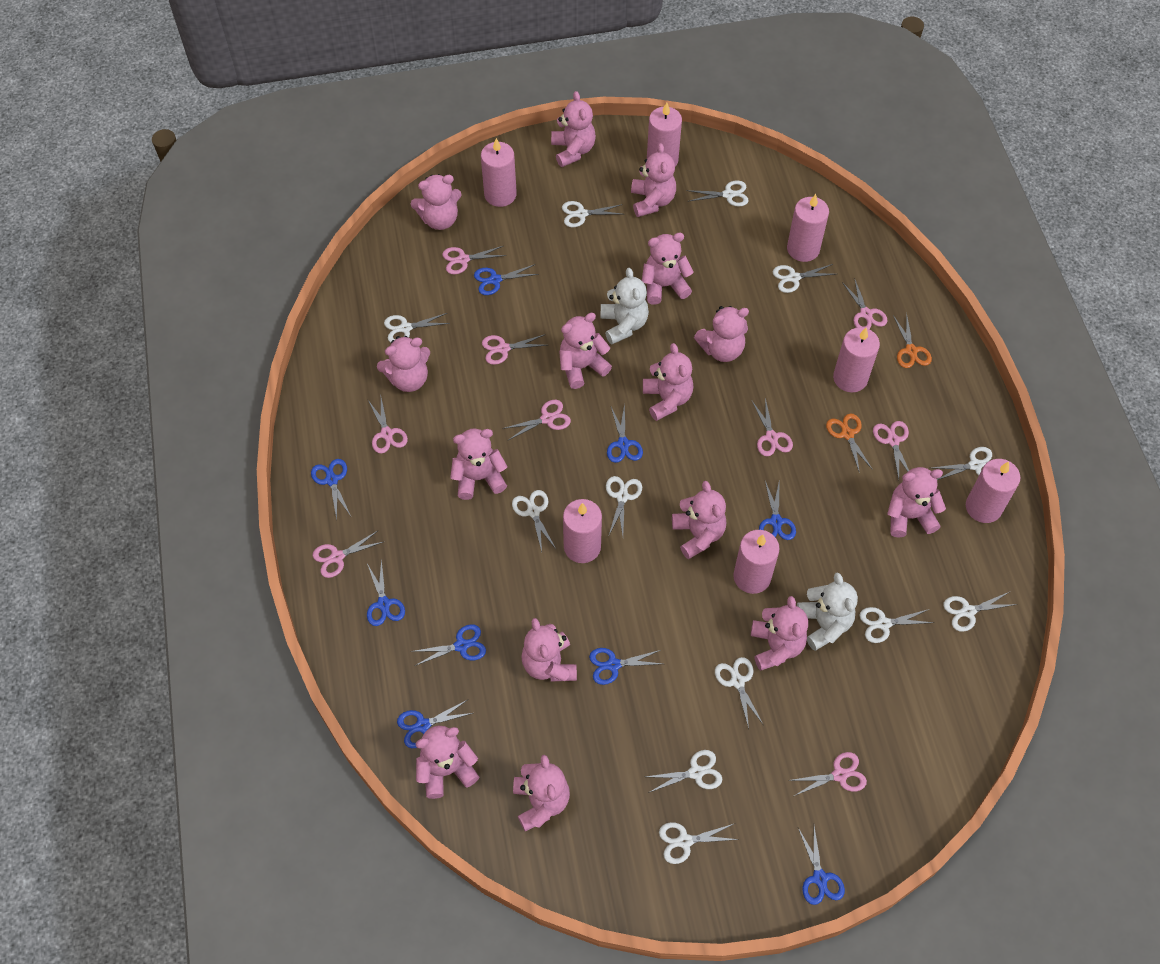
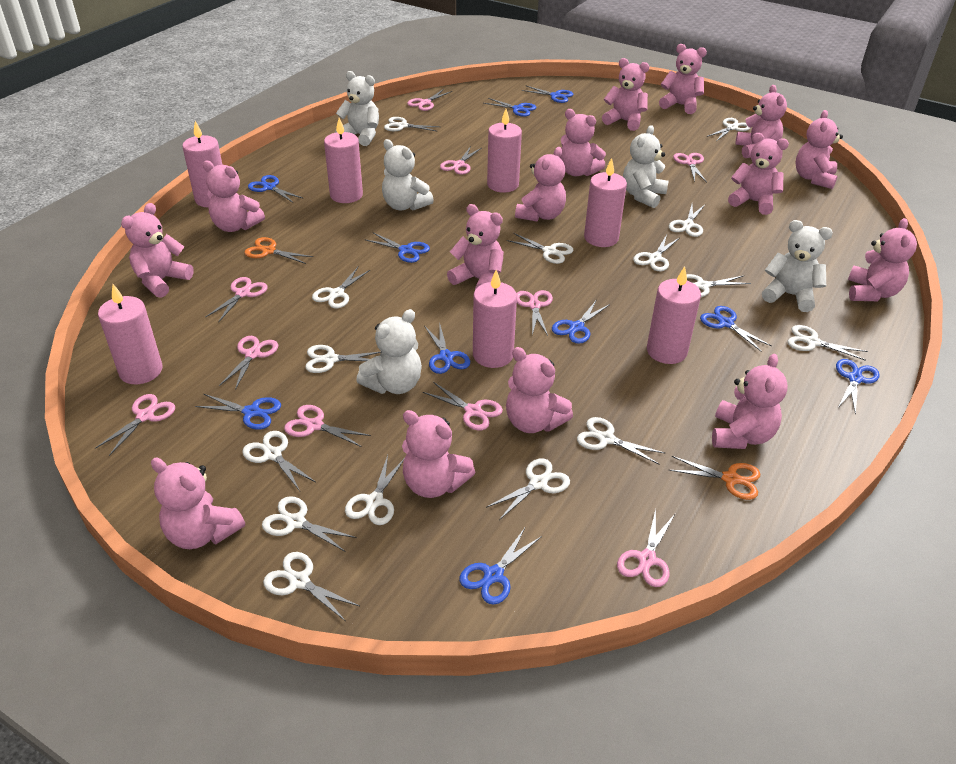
blue scissors: 9 -> 10
pink scissors: 9 -> 10
white scissors: 12 -> 15
white teddy bear: 2 -> 5

